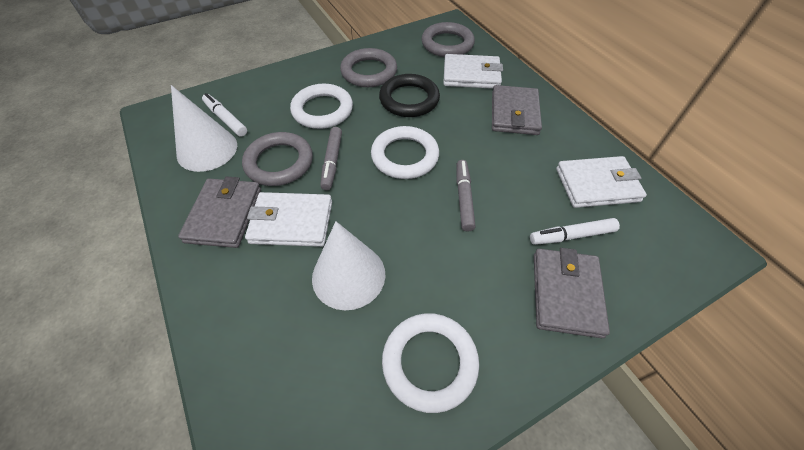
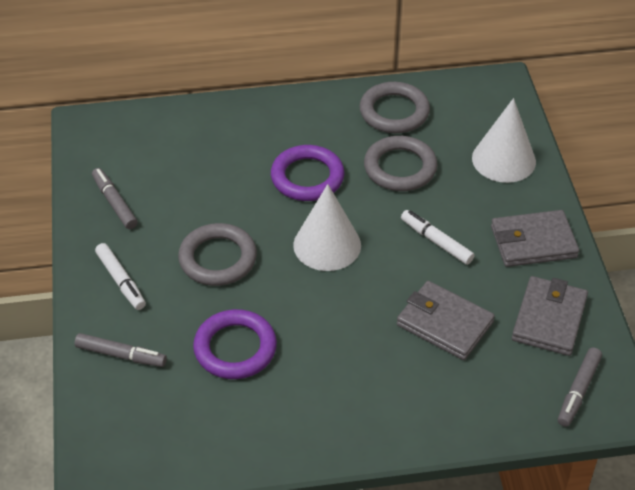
black ring: 1 -> 0
grey marker: 2 -> 3
purple ring: 0 -> 2
white ring: 3 -> 0
white wallet: 3 -> 0

